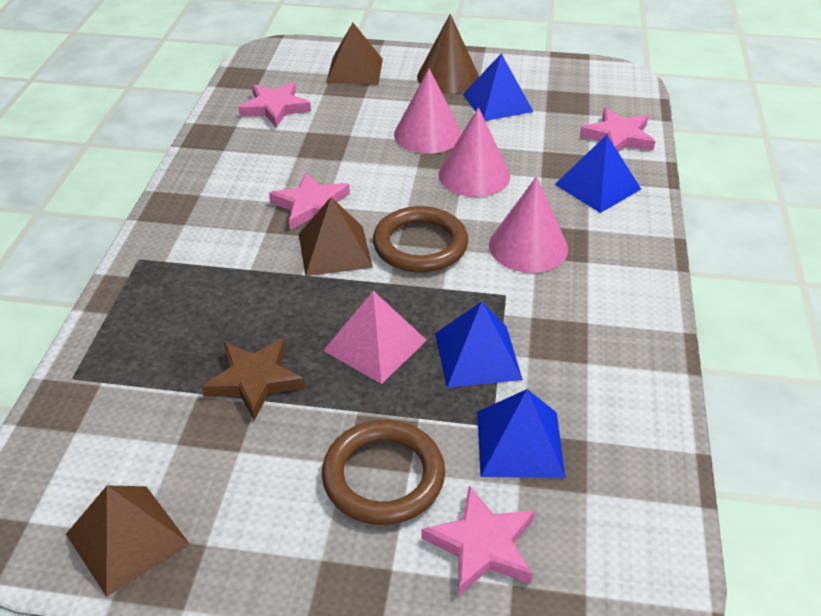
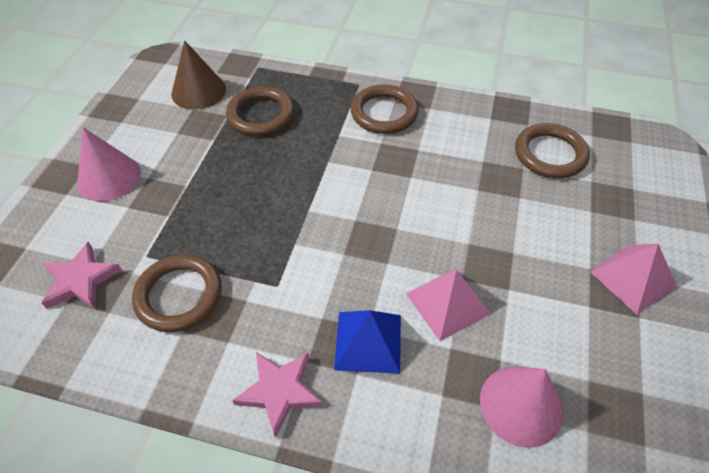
blue pyramid: 4 -> 1
brown pyramid: 3 -> 0
brown ring: 2 -> 4
brown star: 1 -> 0
pink cone: 3 -> 2
pink pyramid: 1 -> 2
pink star: 4 -> 2

